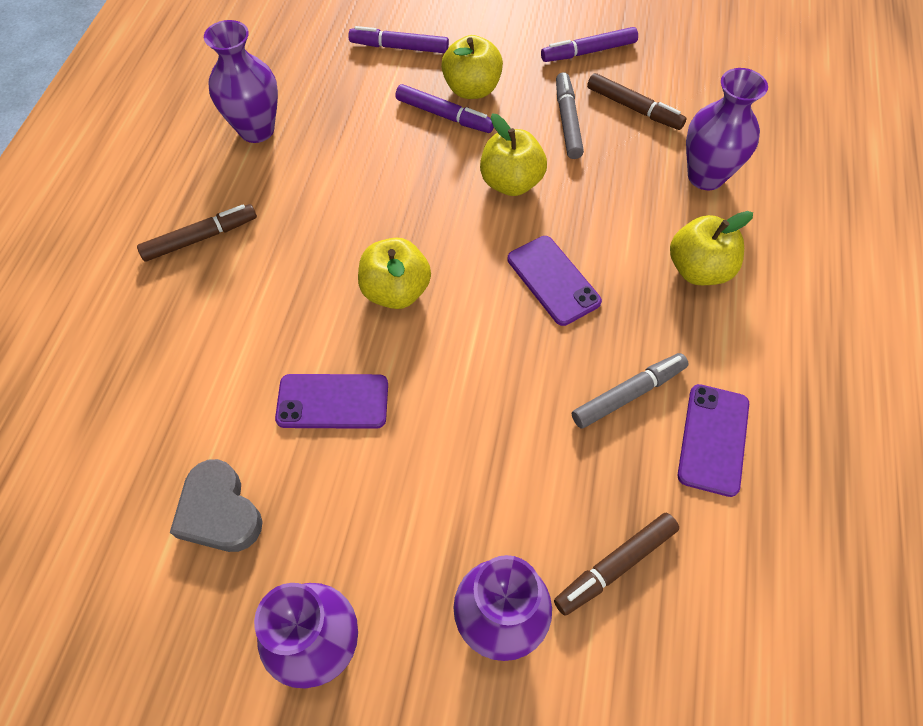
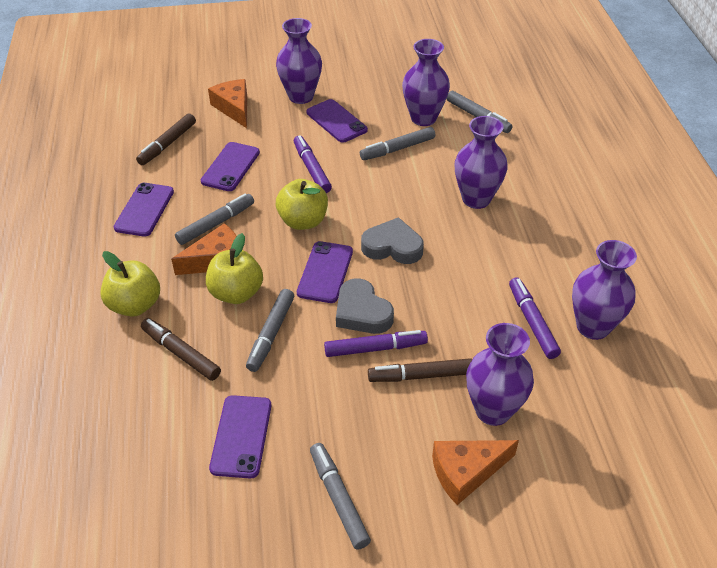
grey heart: 1 -> 2
grey marker: 2 -> 5
orange cheese: 0 -> 3
purple phone: 3 -> 5
purple vase: 4 -> 5
yellow apple: 4 -> 3

